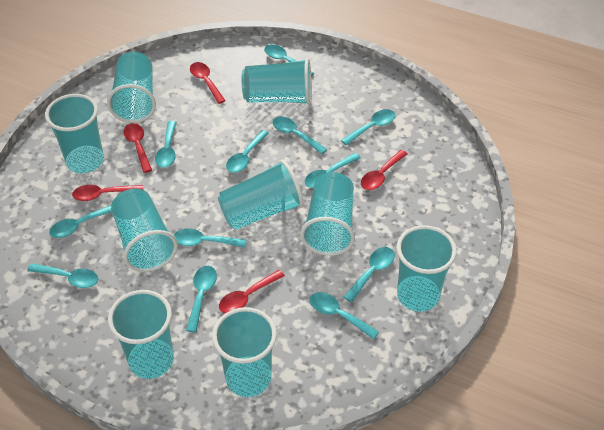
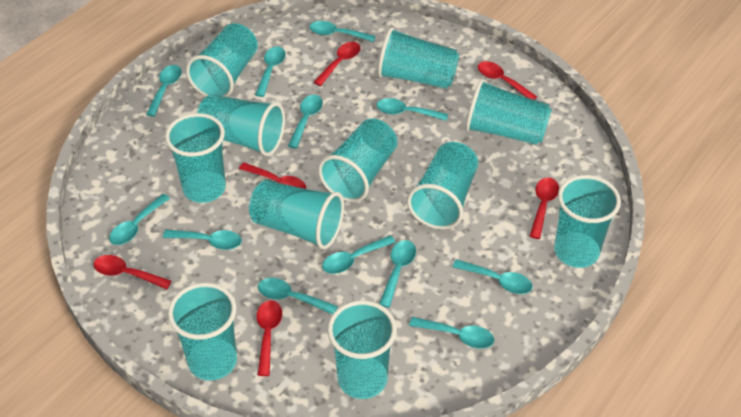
red spoon: 5 -> 6
turquoise cup: 9 -> 11

